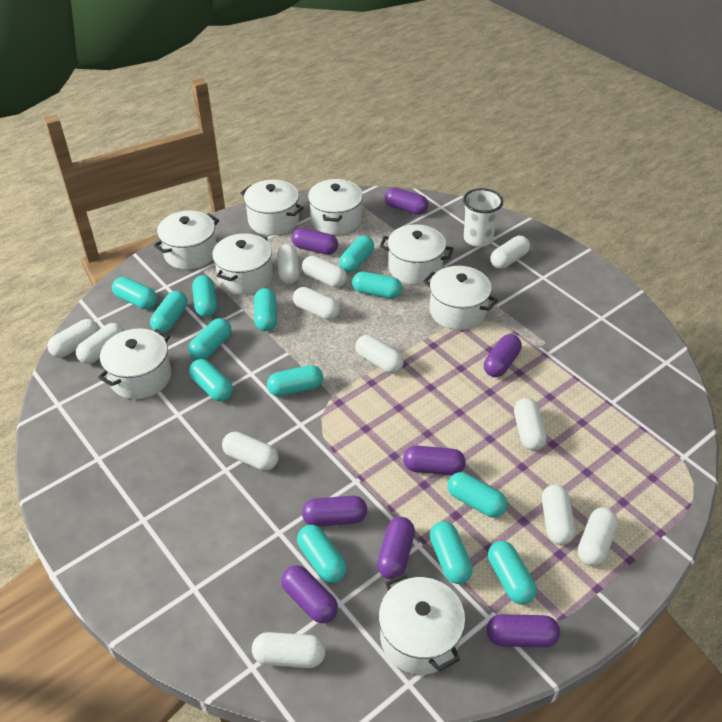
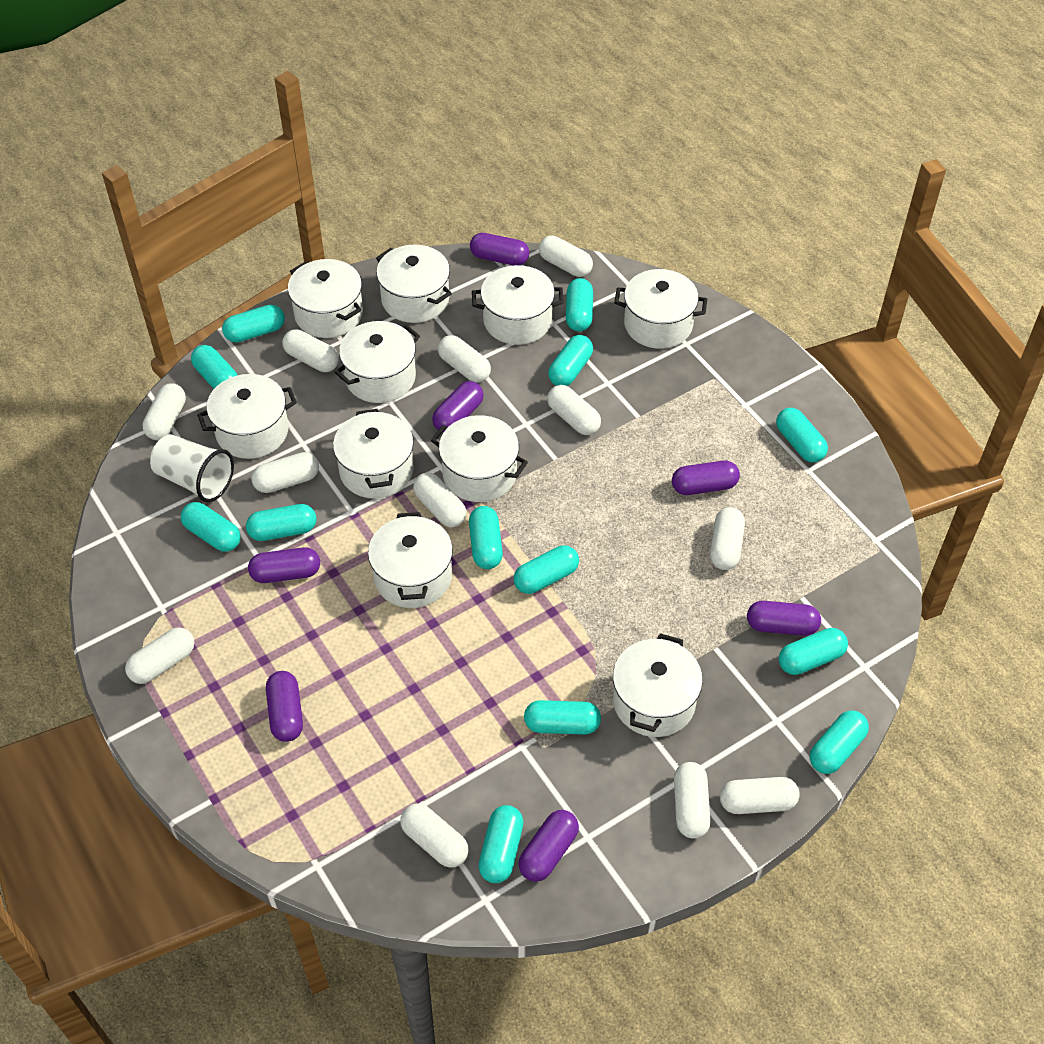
purple capsule: 8 -> 7
white pot: 8 -> 10

